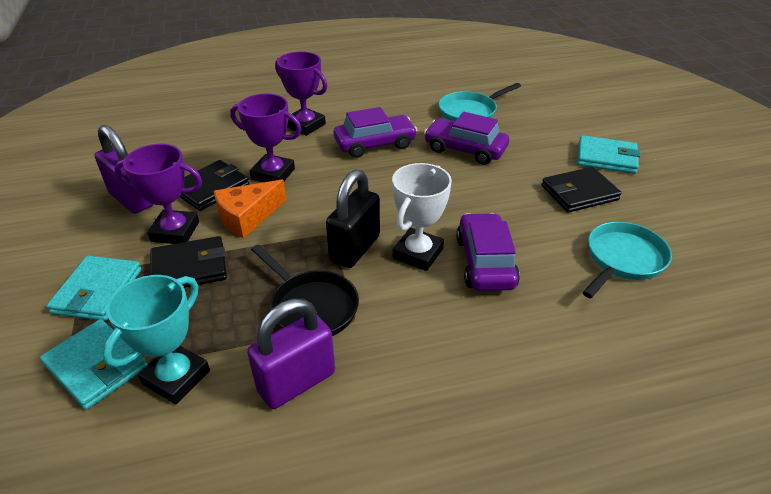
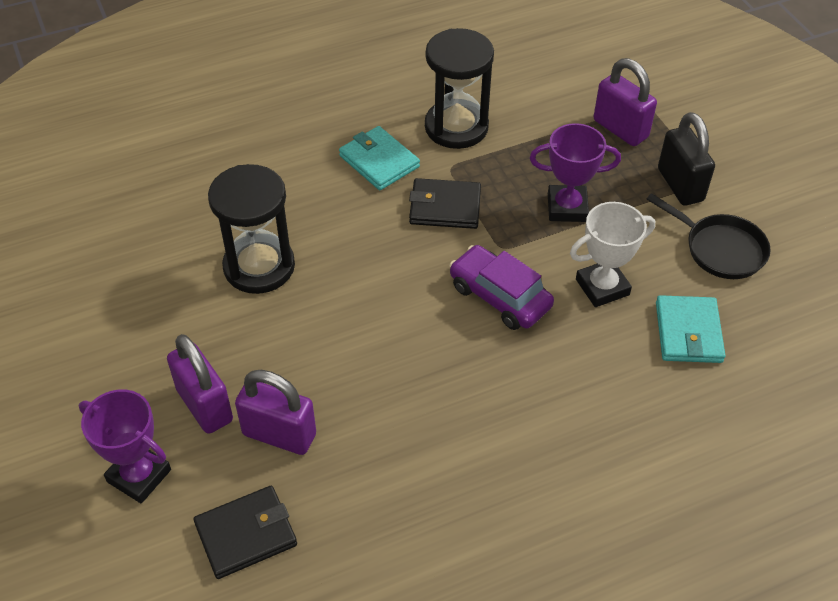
black hourglass: 0 -> 2
black wallet: 3 -> 2
orange cheese: 1 -> 0
purple car: 3 -> 1
purple padlock: 2 -> 3
purple trophy: 3 -> 2
turquoise pan: 2 -> 0
turquoise trophy: 1 -> 0
turquoise wallet: 3 -> 2

